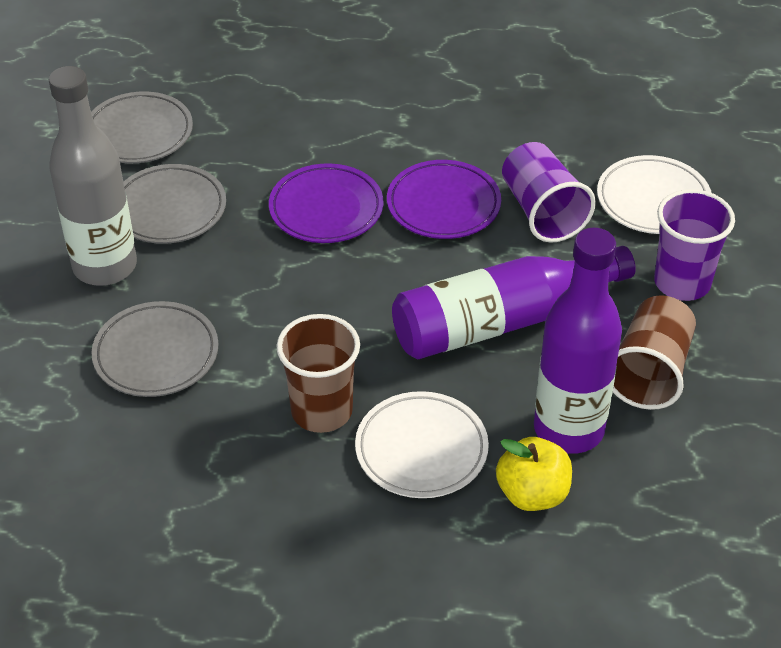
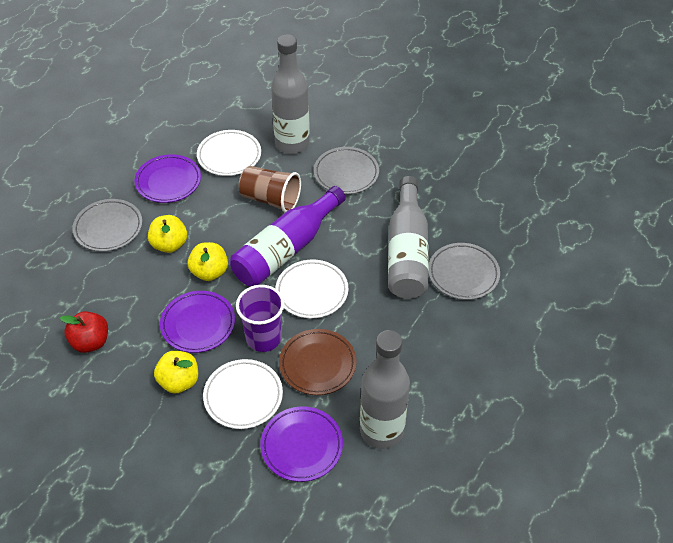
brown cup: 2 -> 1
brown plate: 0 -> 1
grey bottle: 1 -> 3
purple bottle: 2 -> 1
purple cup: 2 -> 1
purple plate: 2 -> 3
red apple: 0 -> 1
white plate: 2 -> 3
yellow apple: 1 -> 3

